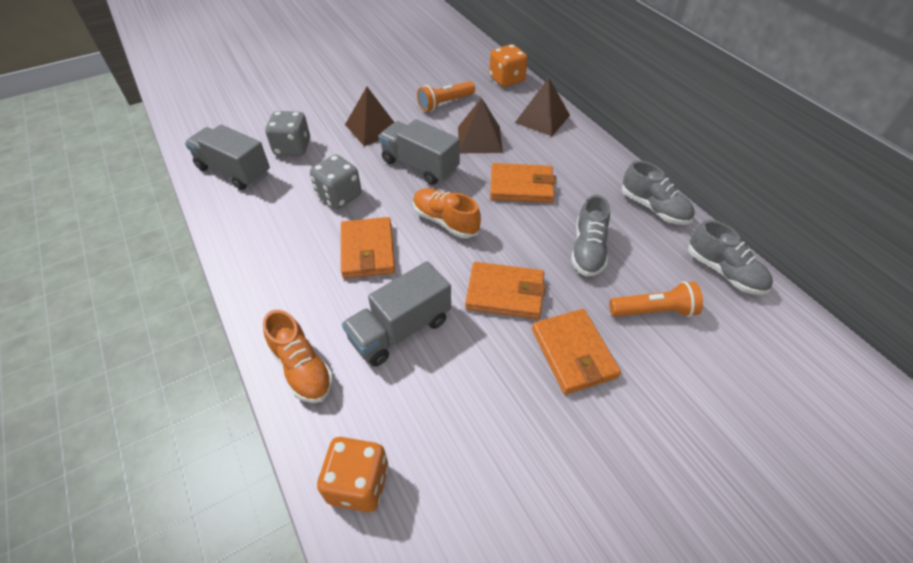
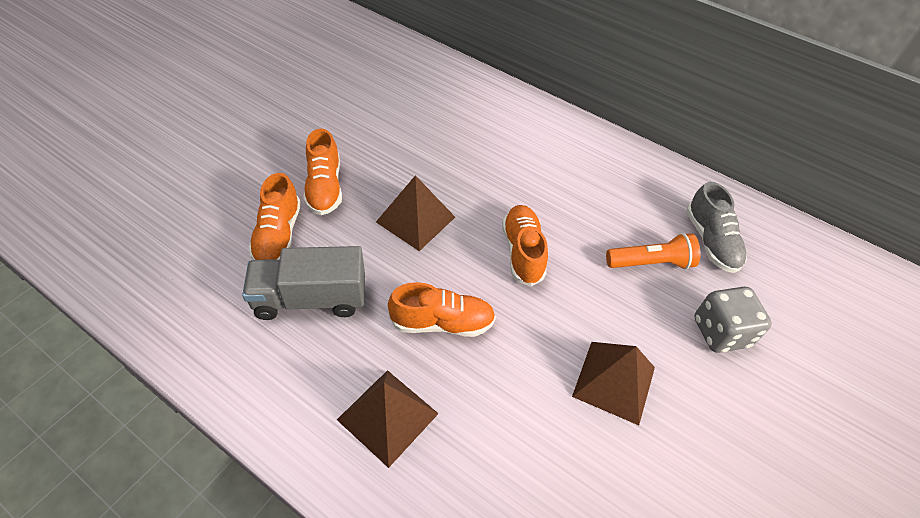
grey dice: 2 -> 1
grey shoe: 3 -> 1
grey truck: 3 -> 1
orange dice: 2 -> 0
orange flashlight: 2 -> 1
orange shoe: 2 -> 4
orange wallet: 4 -> 0

